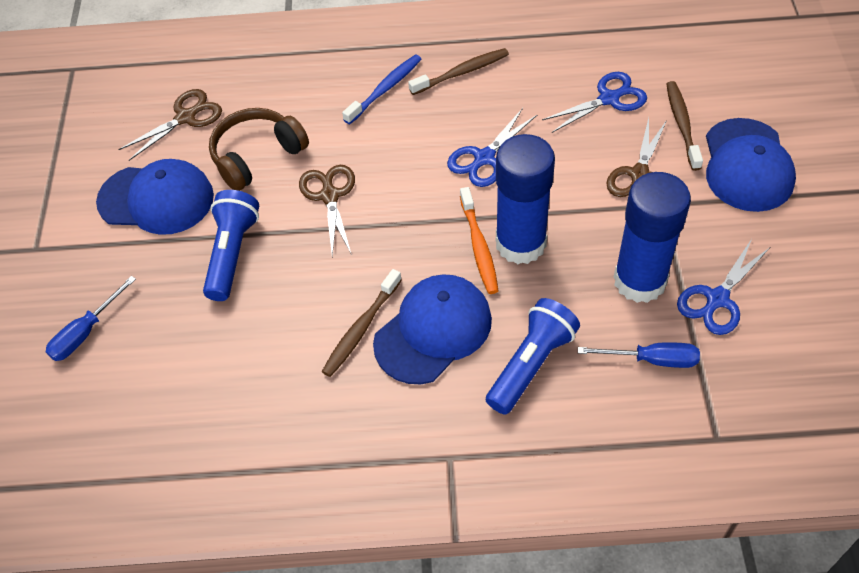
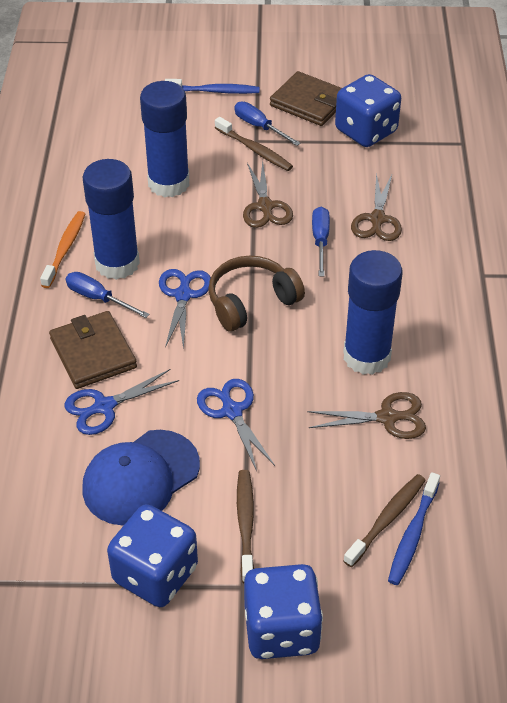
blue cap: 3 -> 1
blue dice: 0 -> 3
blue flashlight: 2 -> 0
blue glue stick: 2 -> 3
blue screwdriver: 2 -> 3
blue toothbrush: 1 -> 2
brown wallet: 0 -> 2

